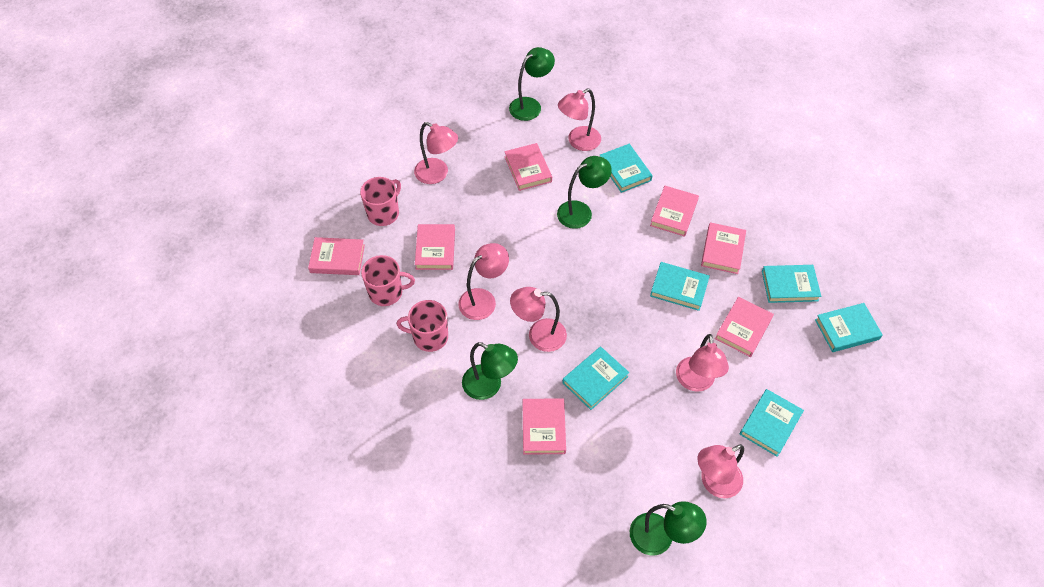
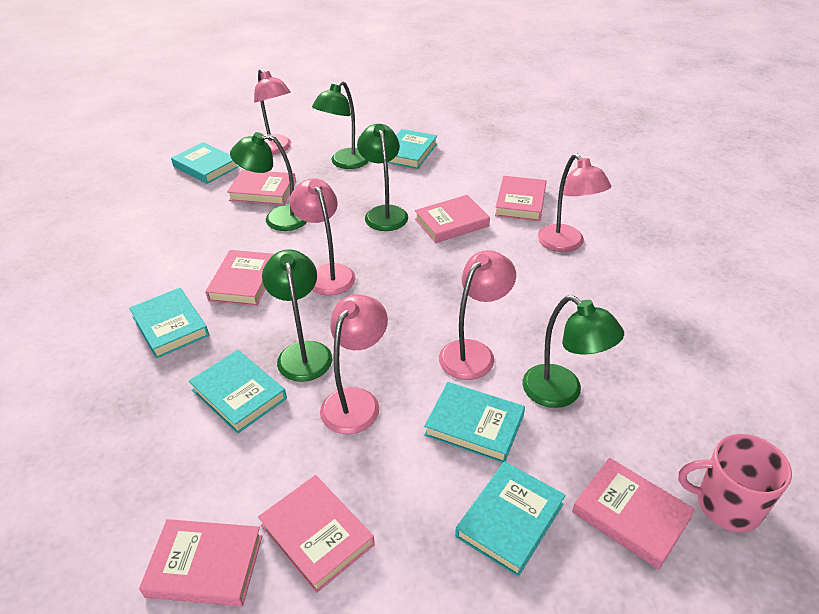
green lamp: 4 -> 5
pink lamp: 6 -> 5
pink mug: 3 -> 1

